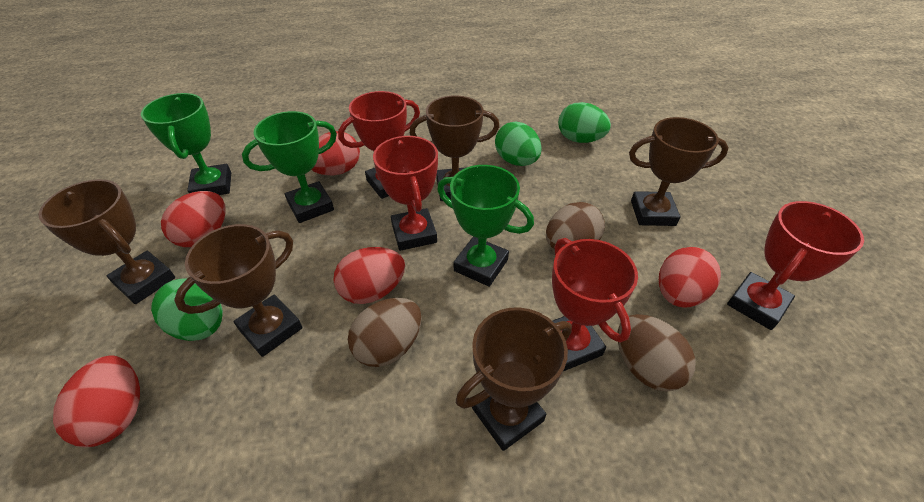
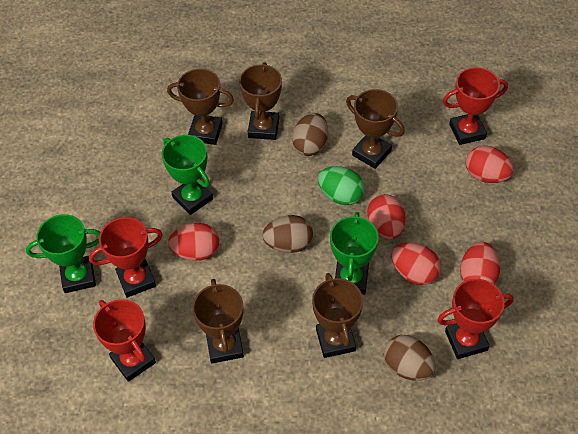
green egg: 3 -> 1

